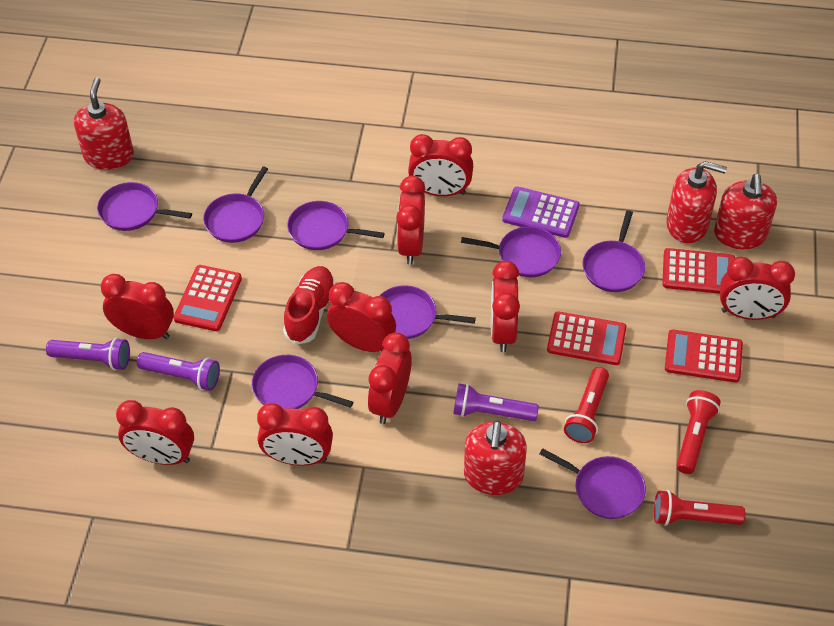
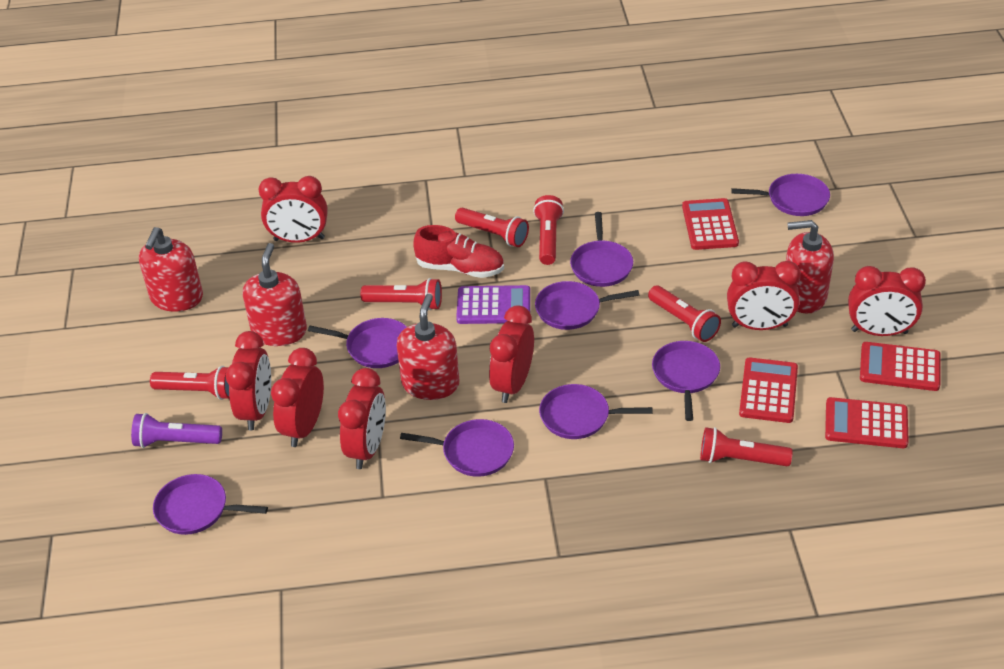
purple flashlight: 3 -> 1
red clock: 9 -> 7
red flashlight: 3 -> 6

